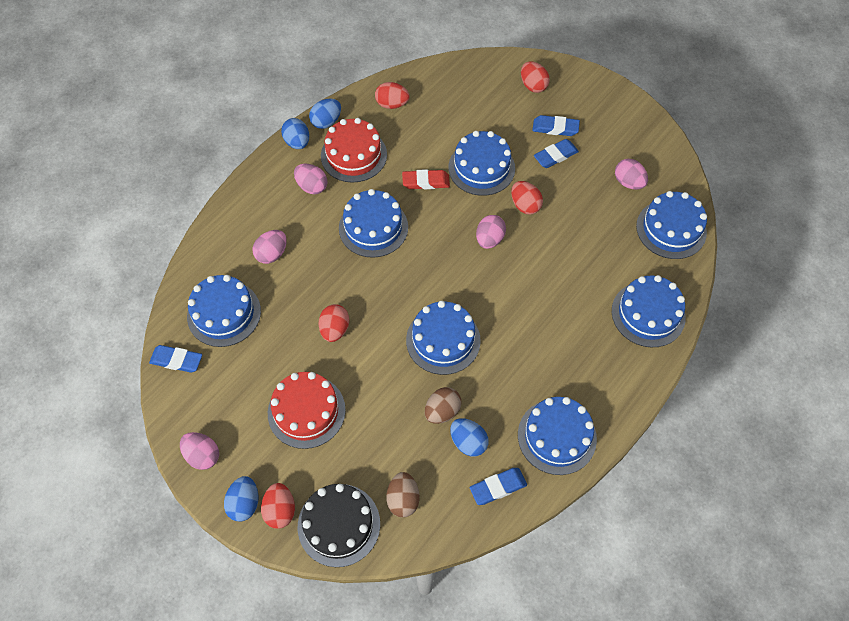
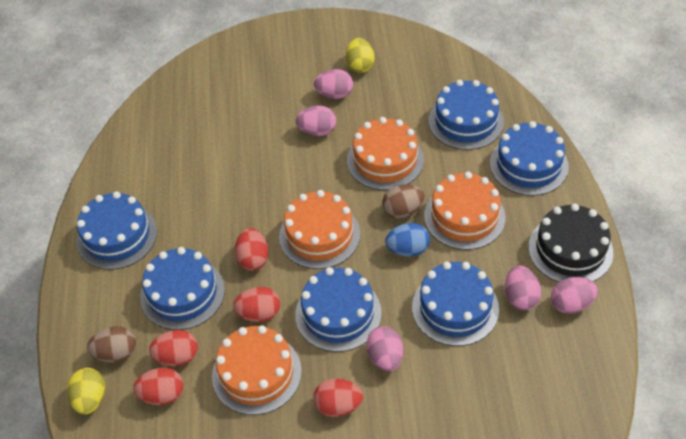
blue cake: 7 -> 6
blue egg: 4 -> 1
blue eraser: 4 -> 0
orange cake: 0 -> 4
red cake: 2 -> 0
red eraser: 1 -> 0
yellow egg: 0 -> 2

